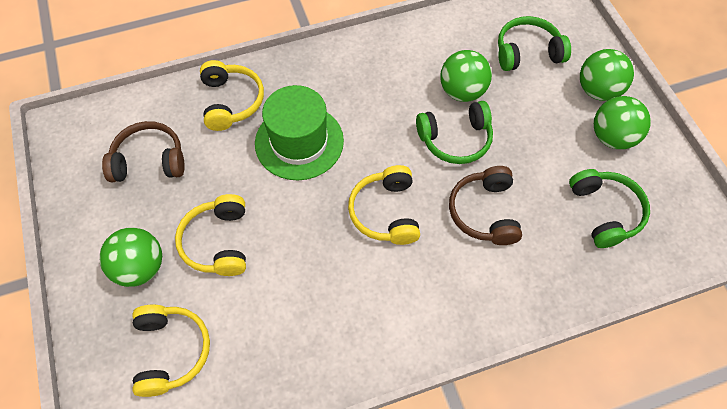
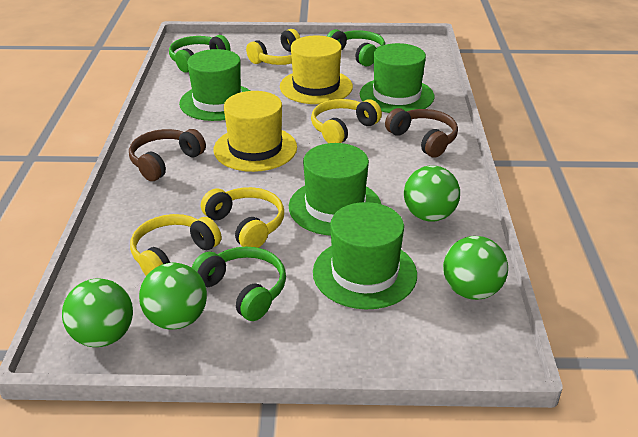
green hat: 1 -> 4
yellow hat: 0 -> 2

